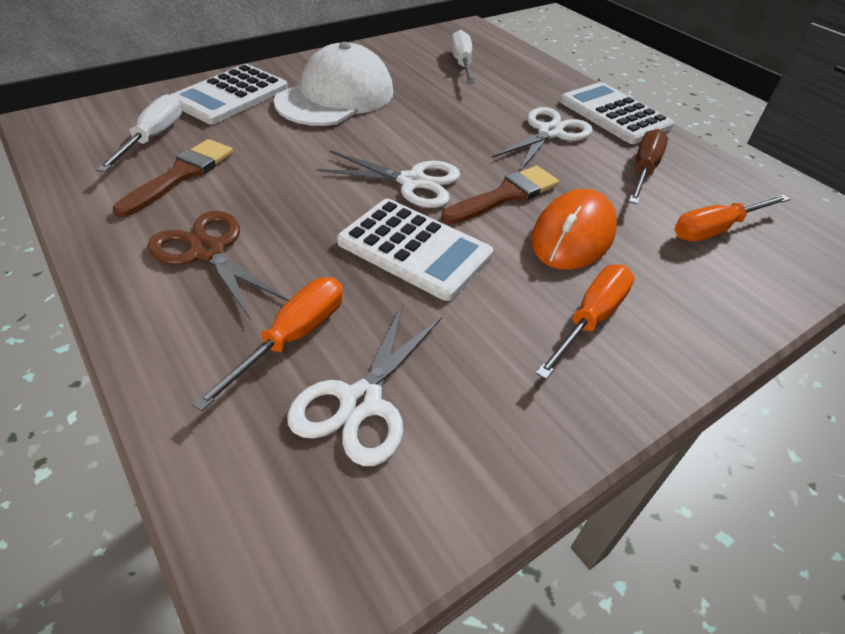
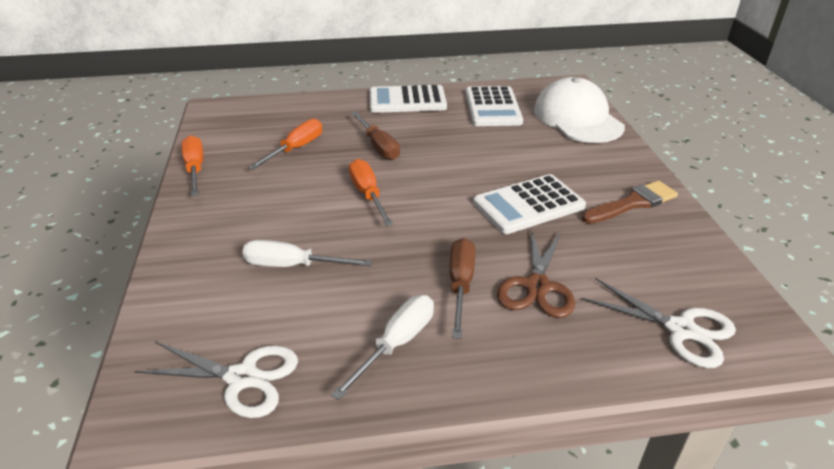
brown brush: 2 -> 1
brown screwdriver: 1 -> 2
orange mouse: 1 -> 0
white scissors: 3 -> 2

